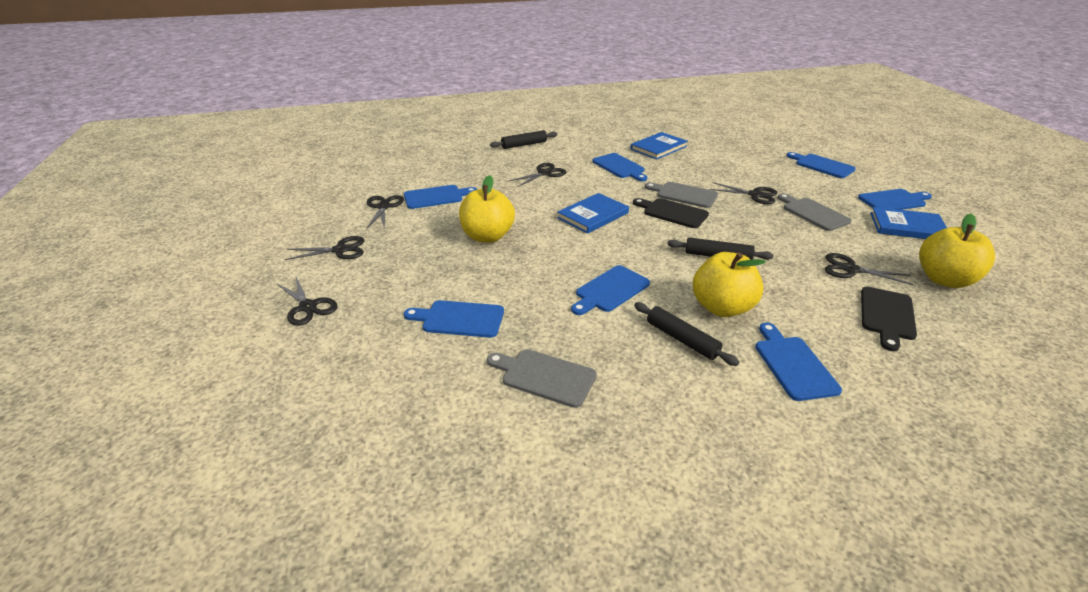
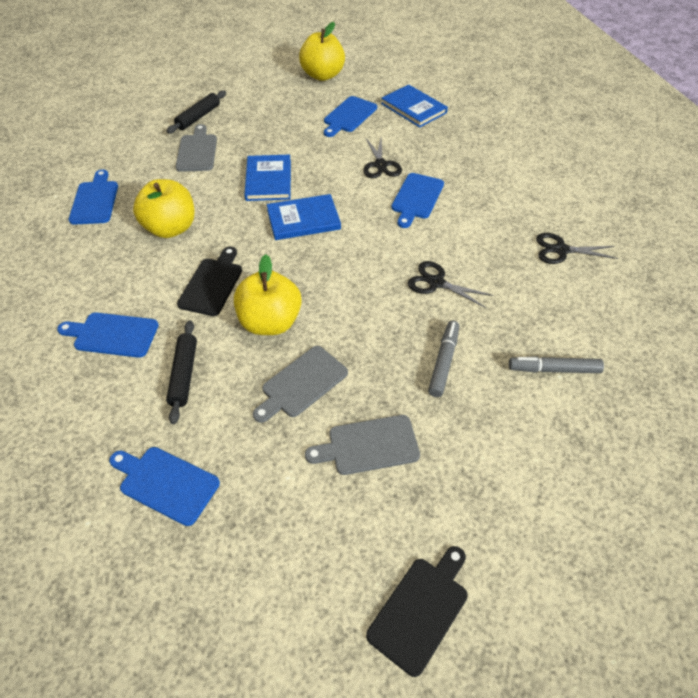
black rolling pin: 3 -> 2
black scissors: 6 -> 3
blue cutting board: 7 -> 5
grey marker: 0 -> 2

